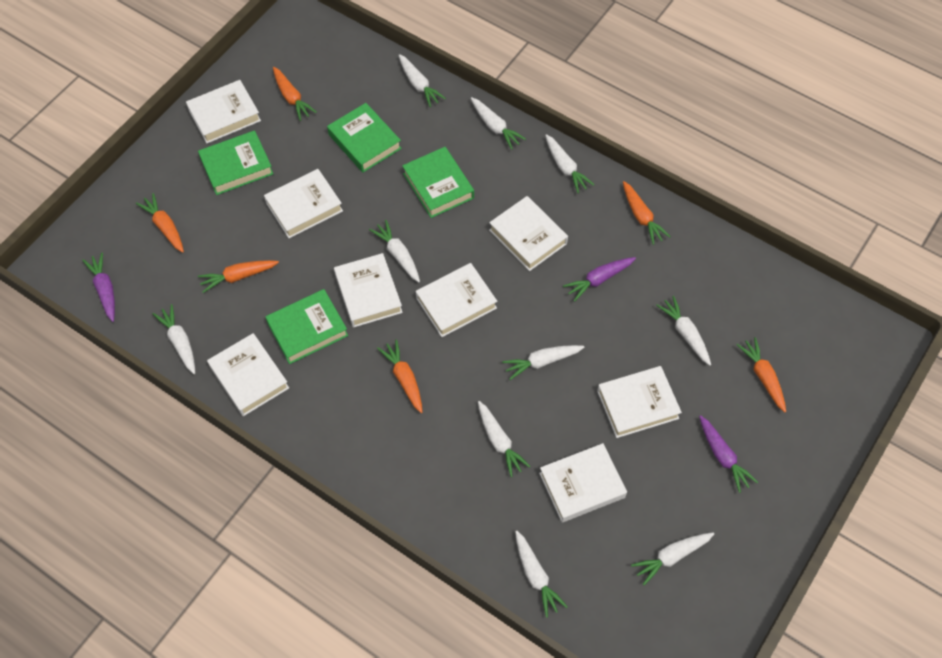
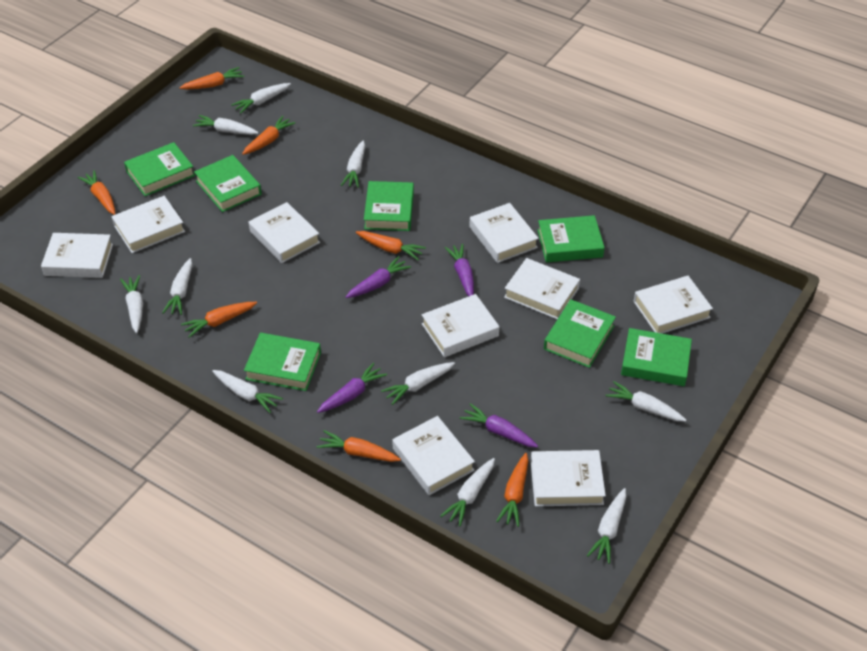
green book: 4 -> 7
orange carrot: 6 -> 7
purple carrot: 3 -> 4
white book: 8 -> 9

